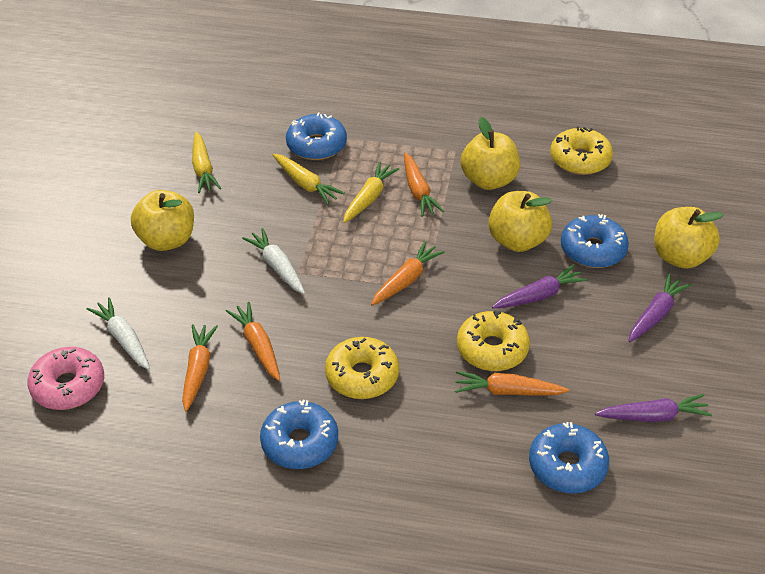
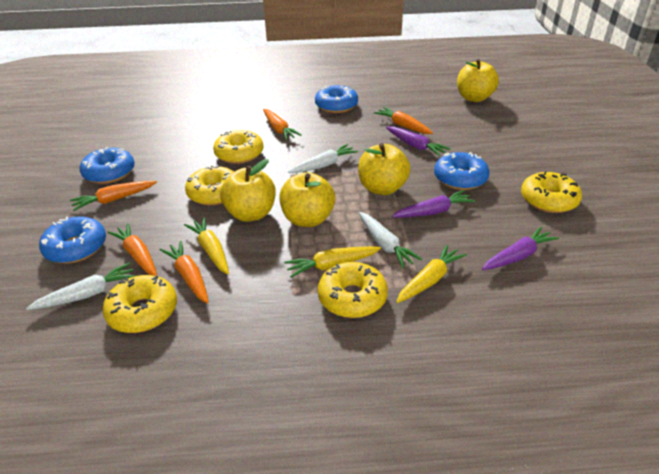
pink donut: 1 -> 0
white carrot: 2 -> 3
yellow donut: 3 -> 5

